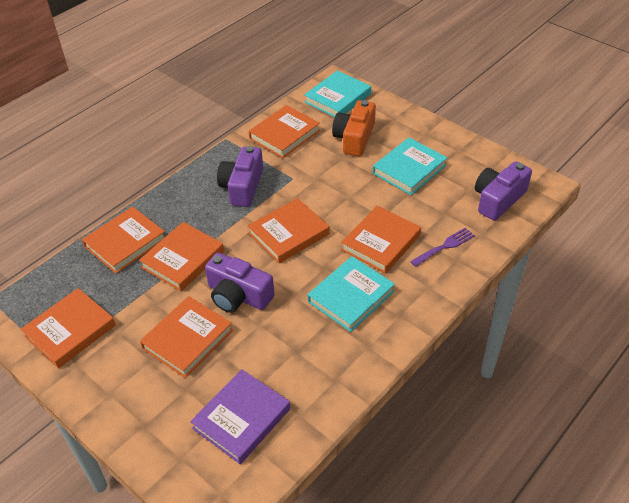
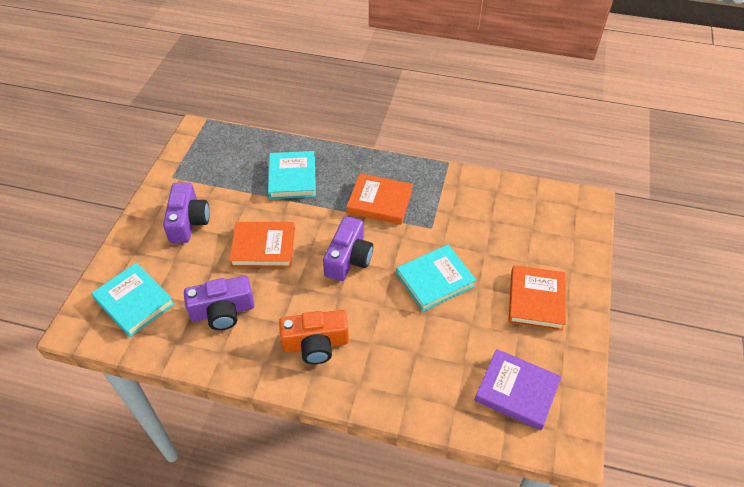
orange book: 7 -> 3
purple fork: 1 -> 0

